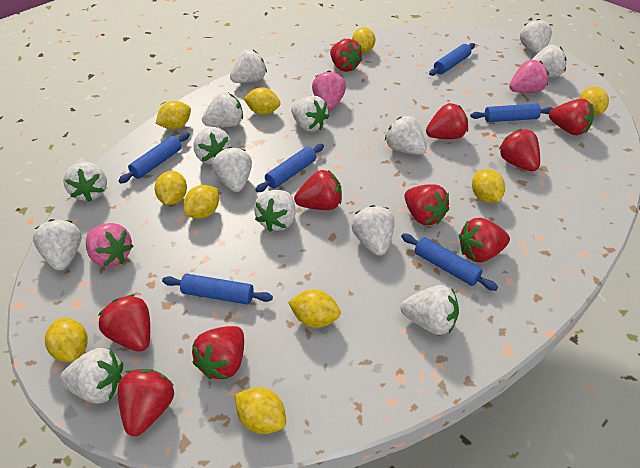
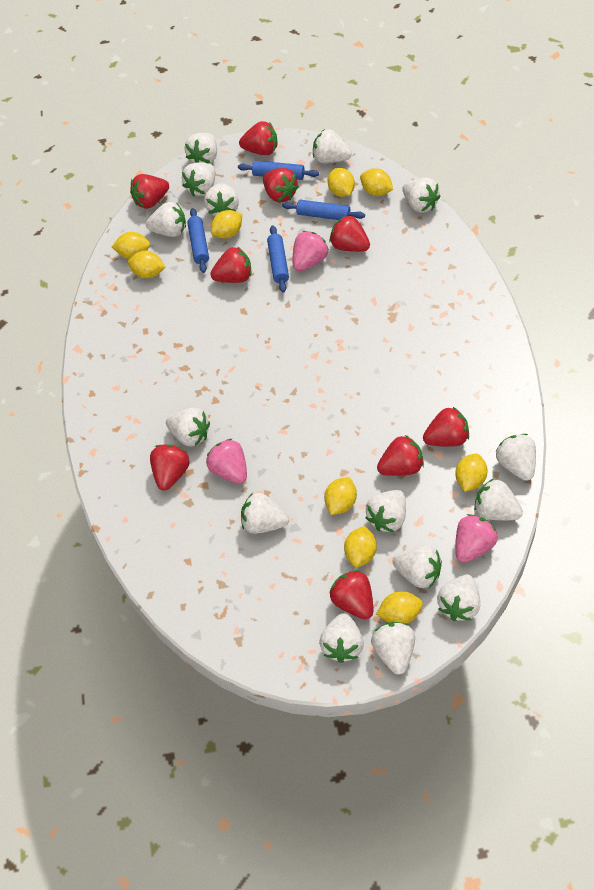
blue rolling pin: 6 -> 4
red strawberry: 10 -> 9
white strawberry: 14 -> 15
yellow lemon: 10 -> 9

